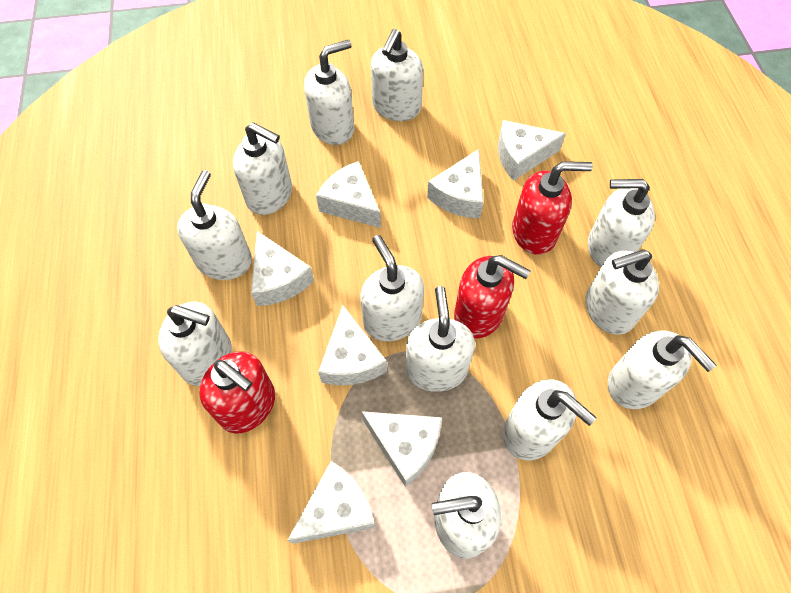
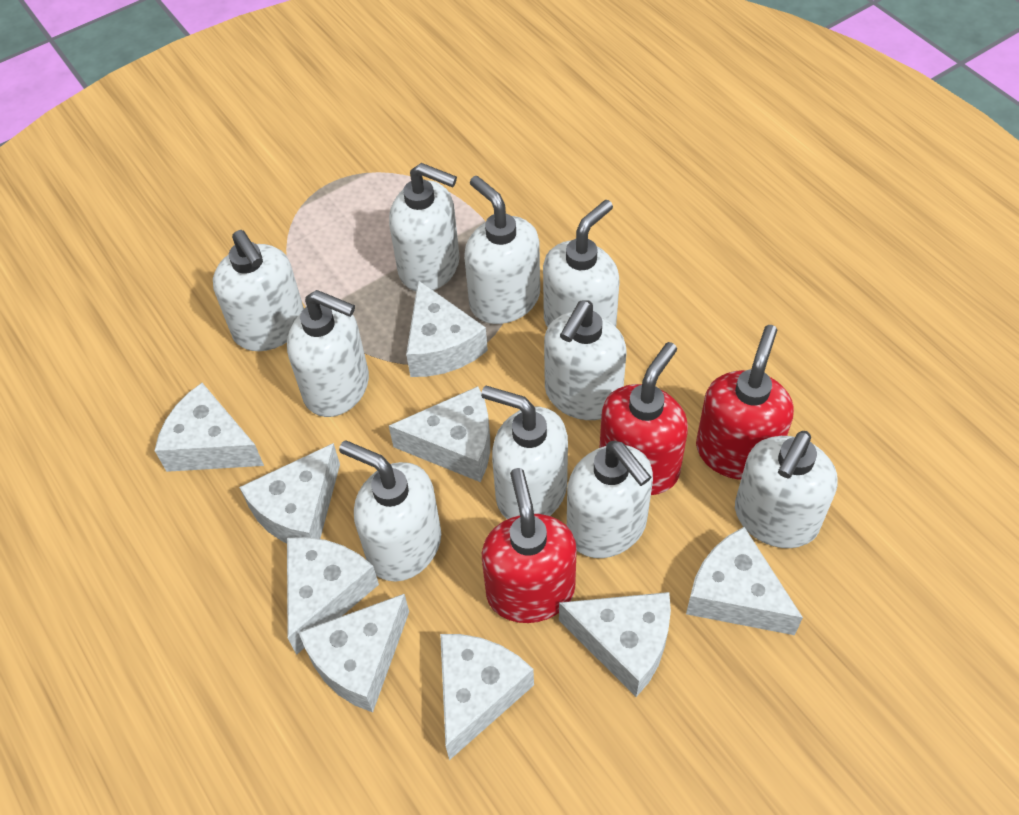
white cheese: 7 -> 9
white soap dispenser: 12 -> 10

